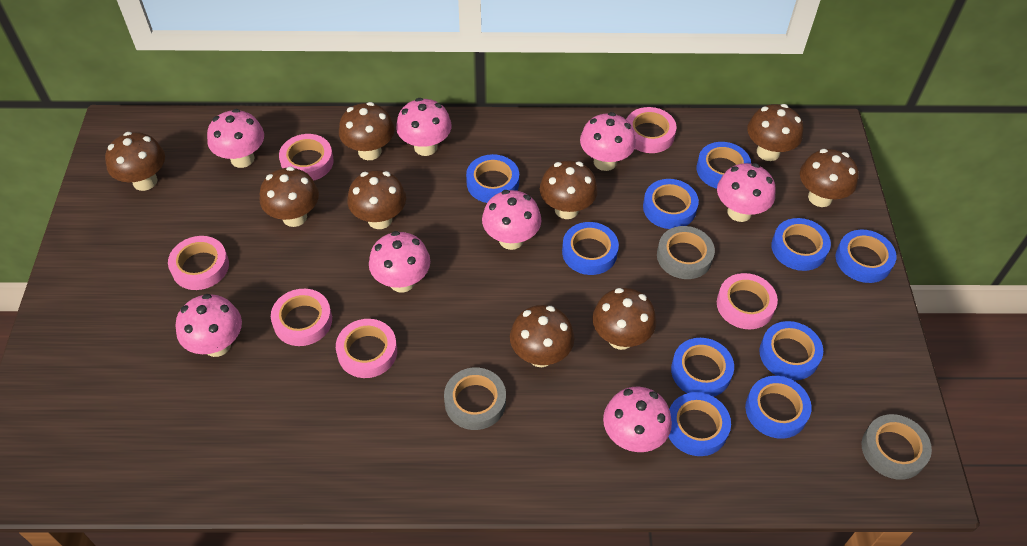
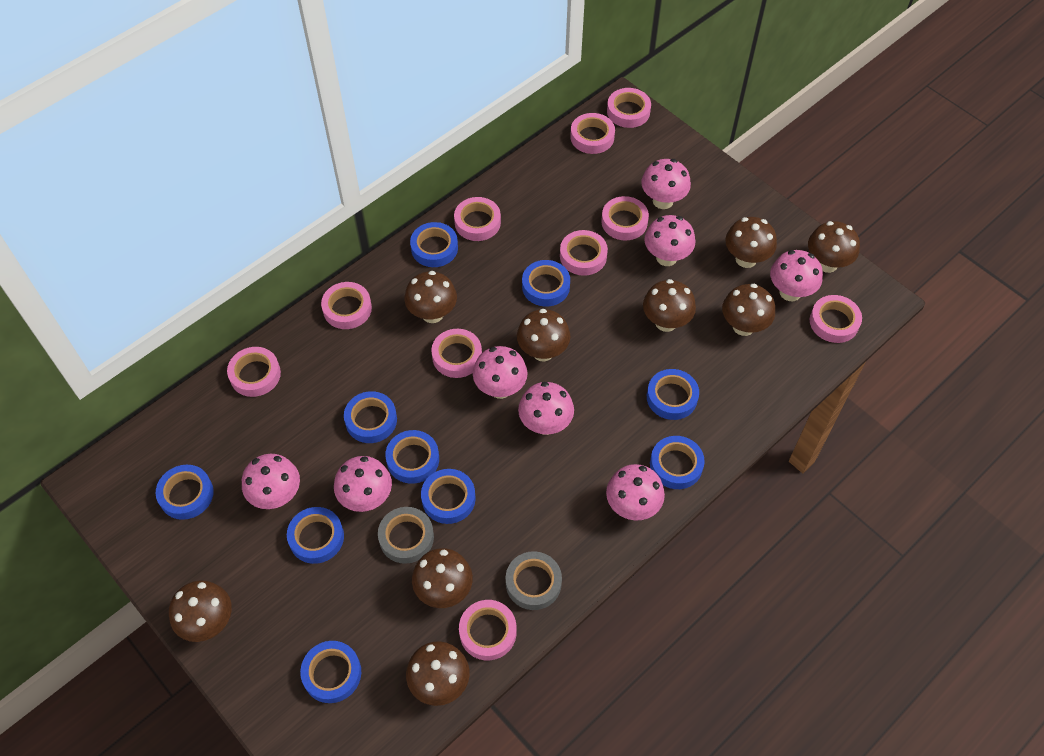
grey tape: 3 -> 2
pink tape: 6 -> 10

